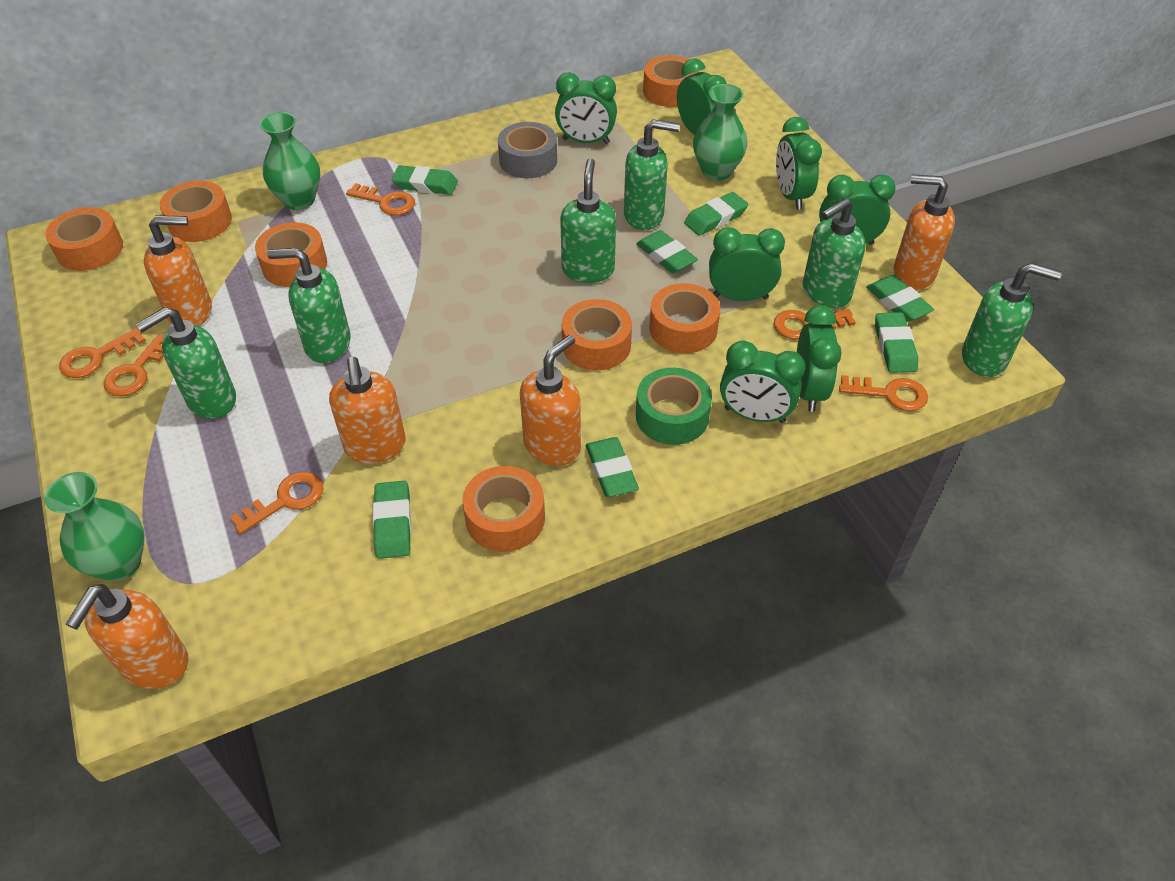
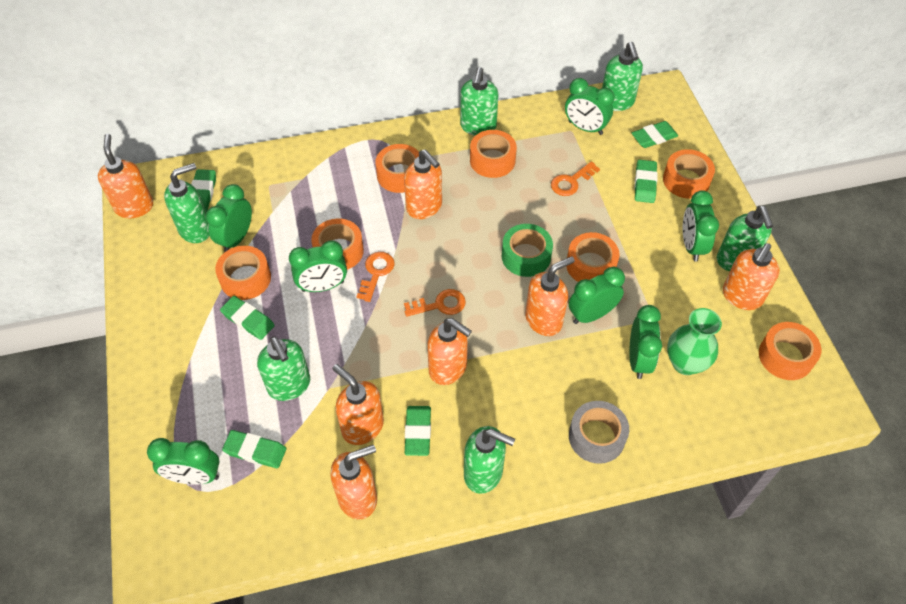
green eraser: 7 -> 6
green vase: 3 -> 1
orange key: 6 -> 3
orange soap dispenser: 5 -> 7

